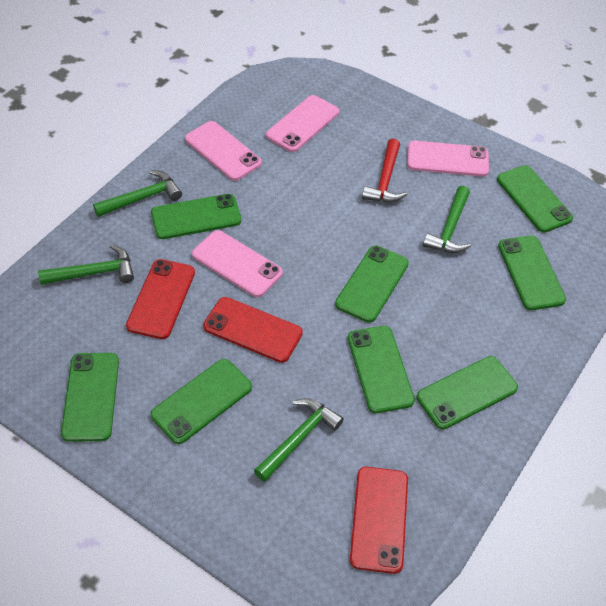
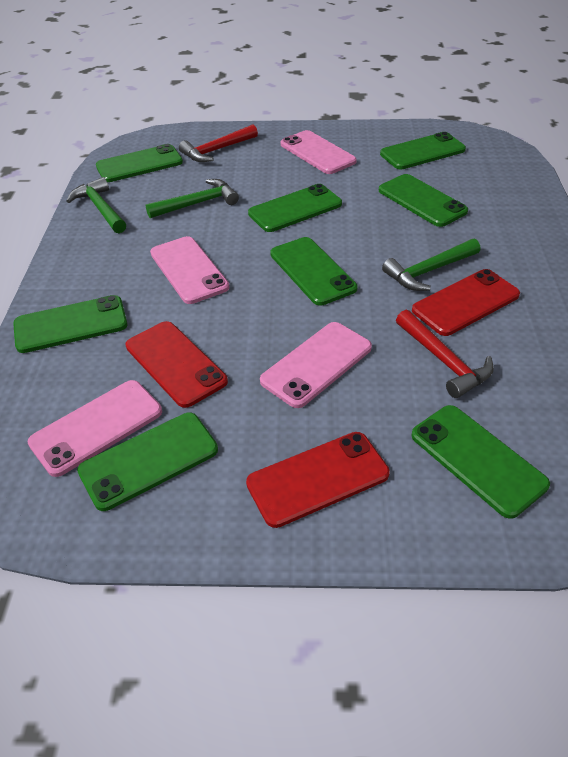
green hammer: 4 -> 3
red hammer: 1 -> 2

